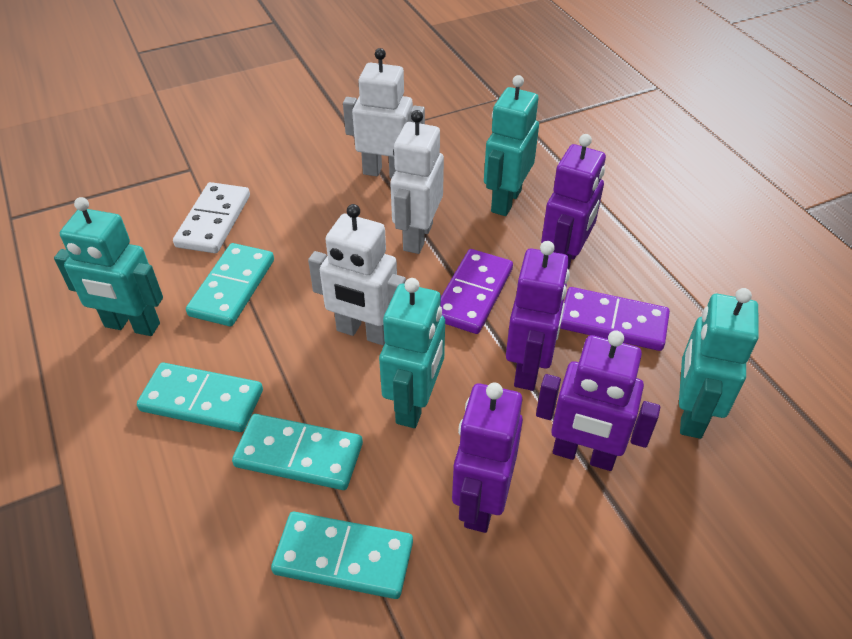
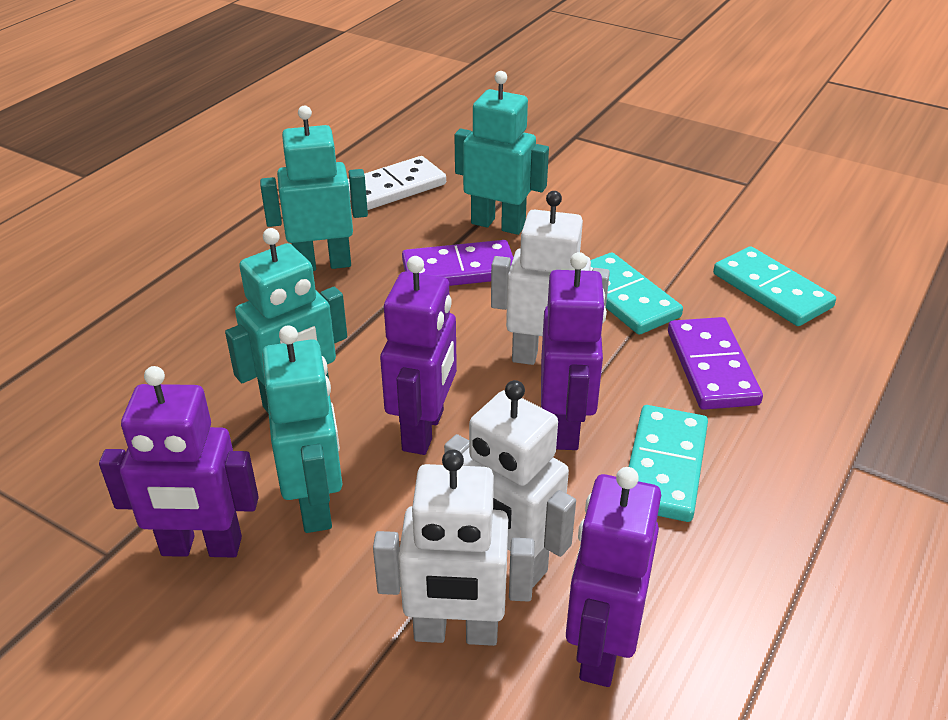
turquoise domino: 4 -> 3

